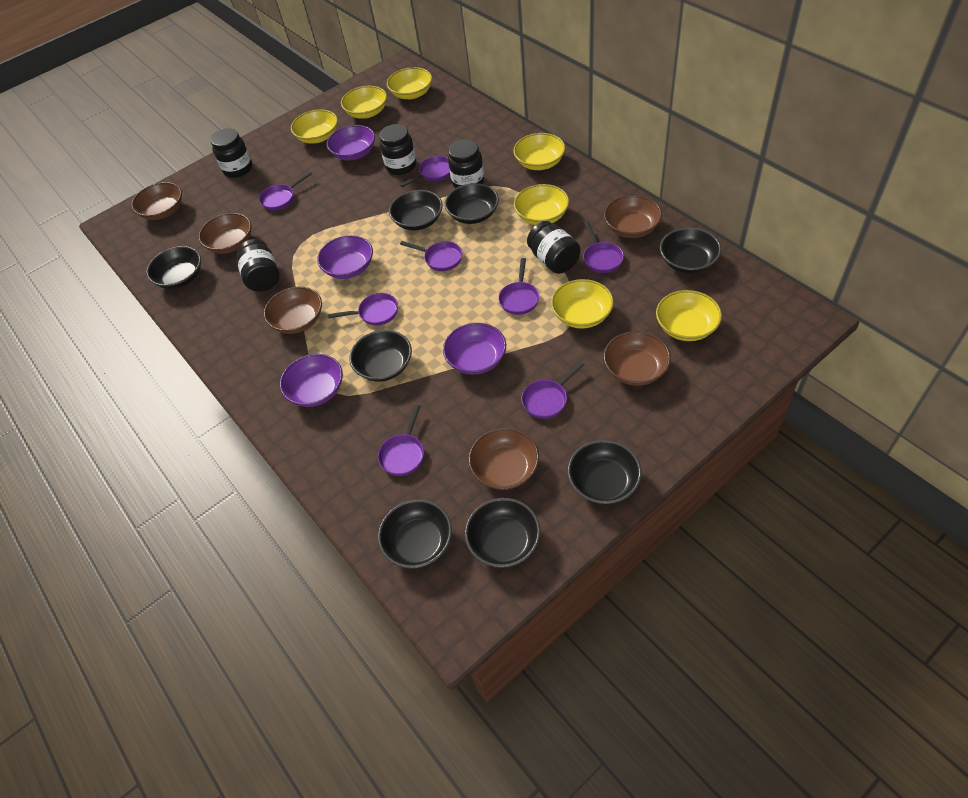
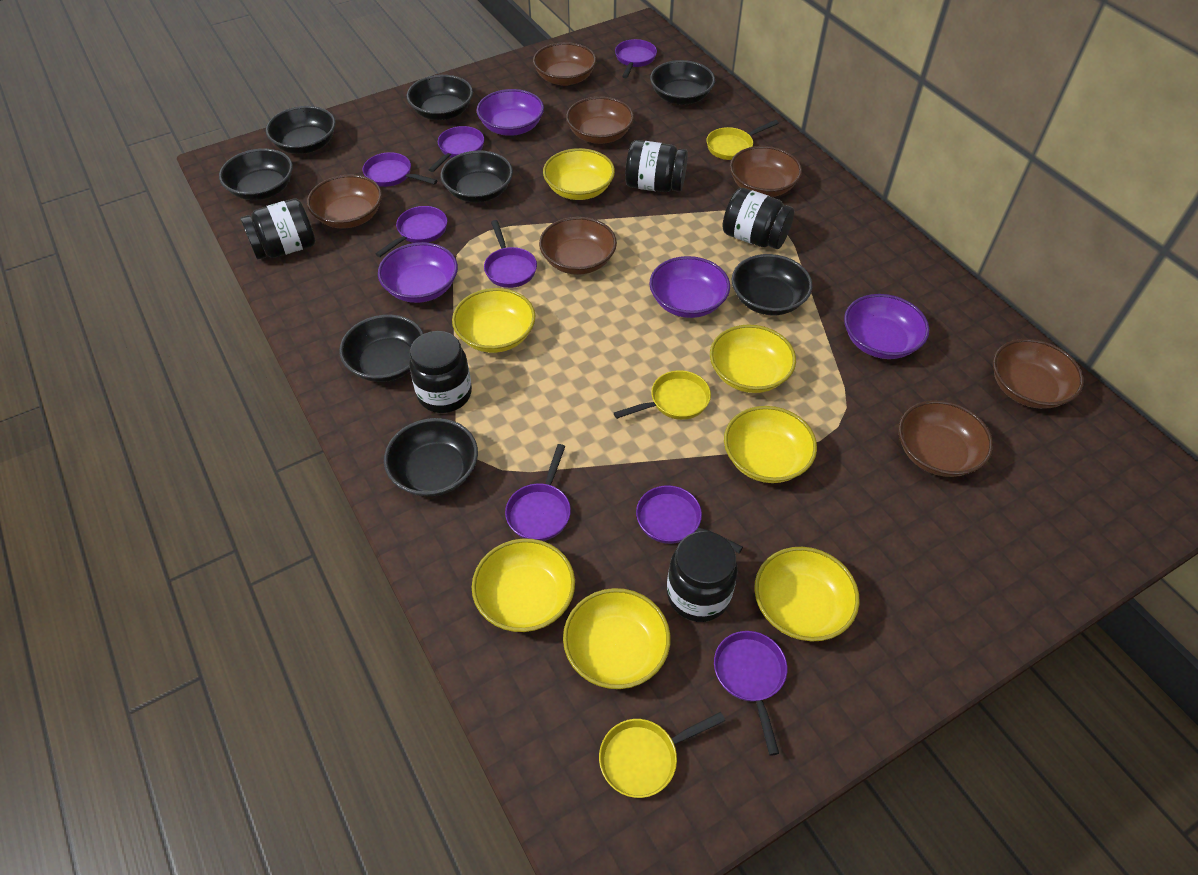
brown bowl: 6 -> 7
yellow pan: 0 -> 3

